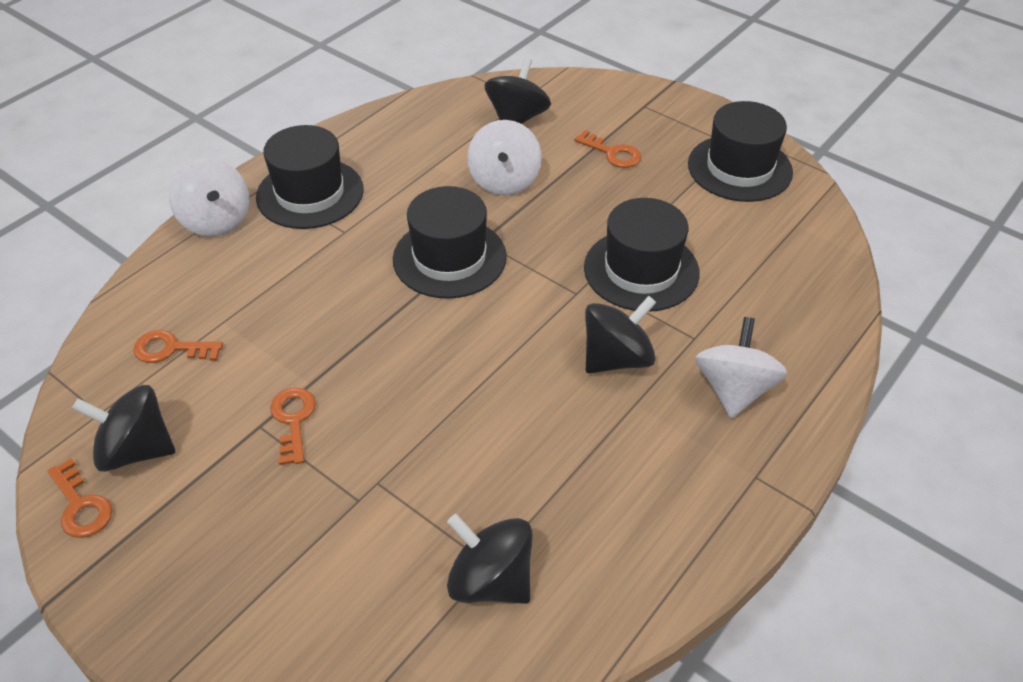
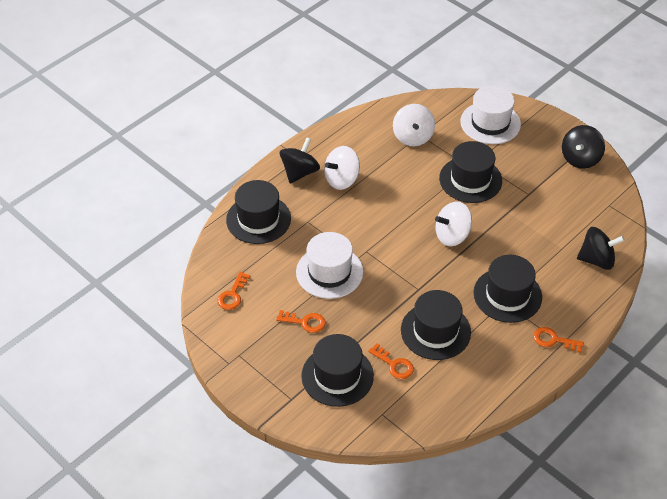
black hat: 4 -> 5
black spinning top: 4 -> 3
white hat: 0 -> 2

